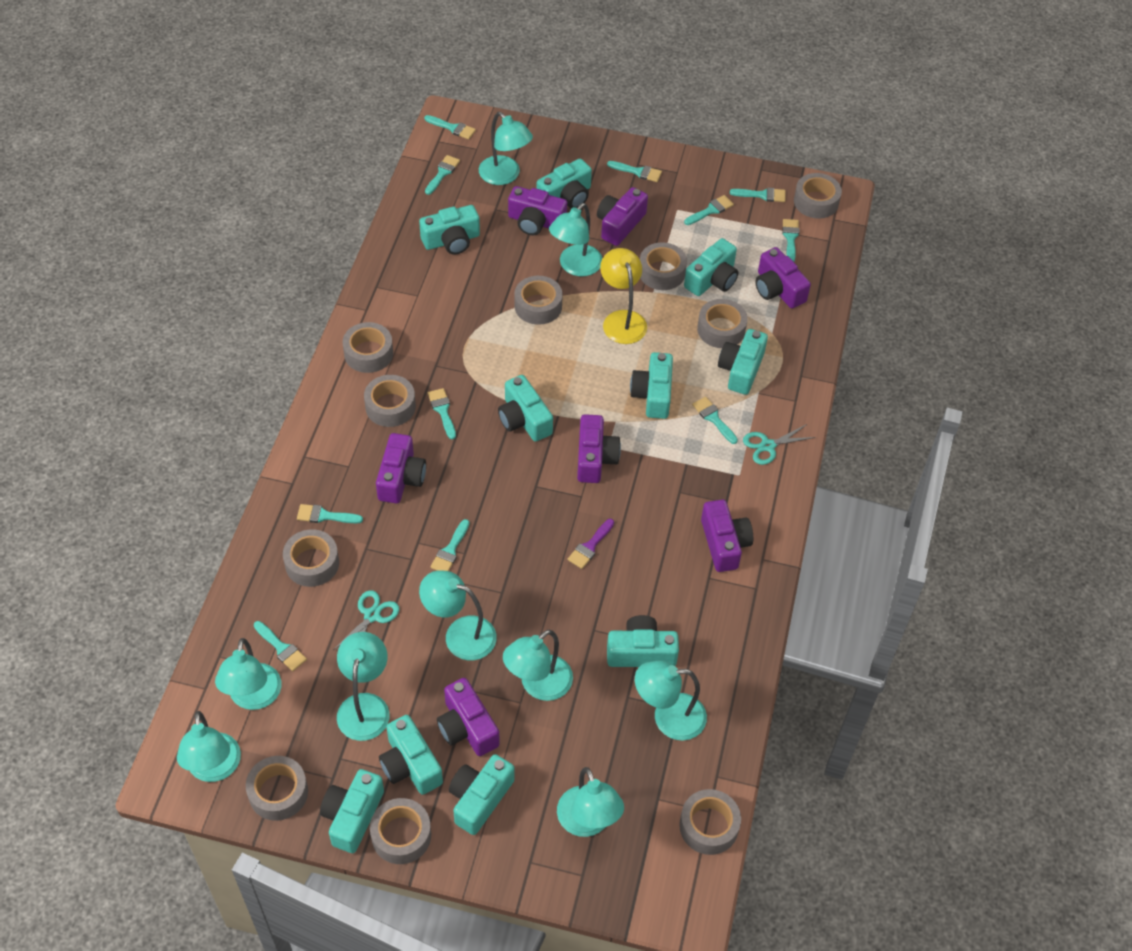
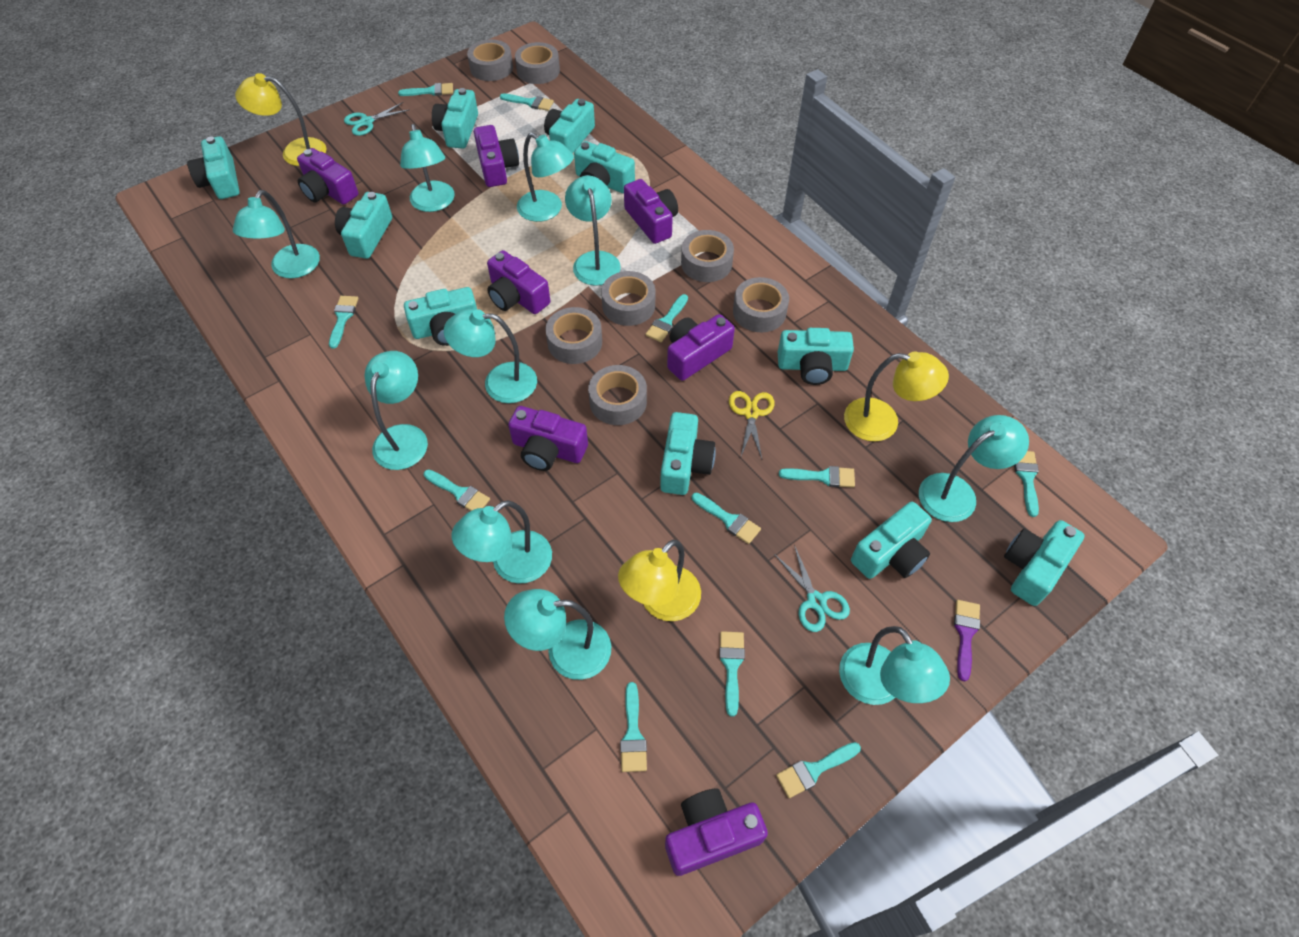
grey tape: 10 -> 7
turquoise lamp: 9 -> 10
yellow lamp: 1 -> 3
yellow scissors: 0 -> 1

